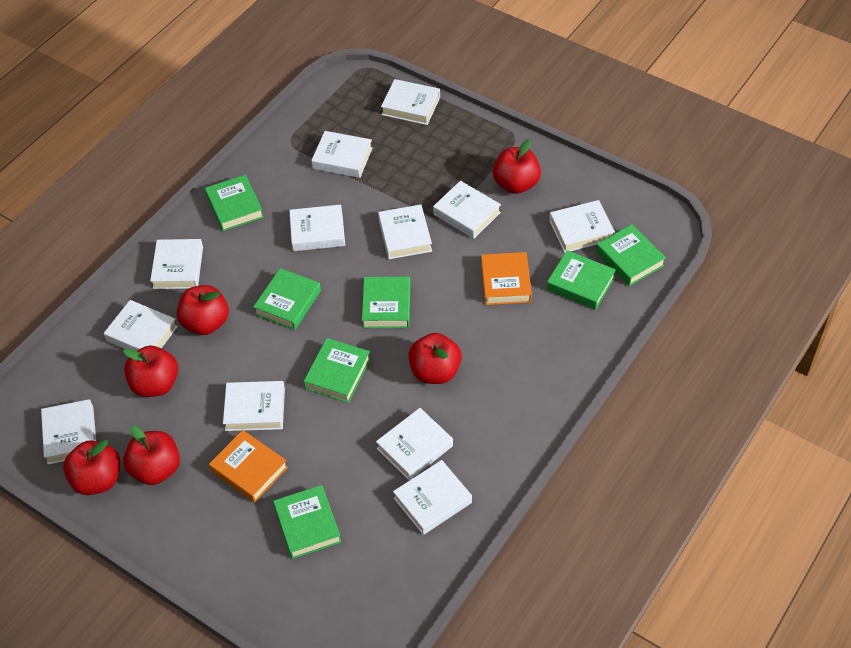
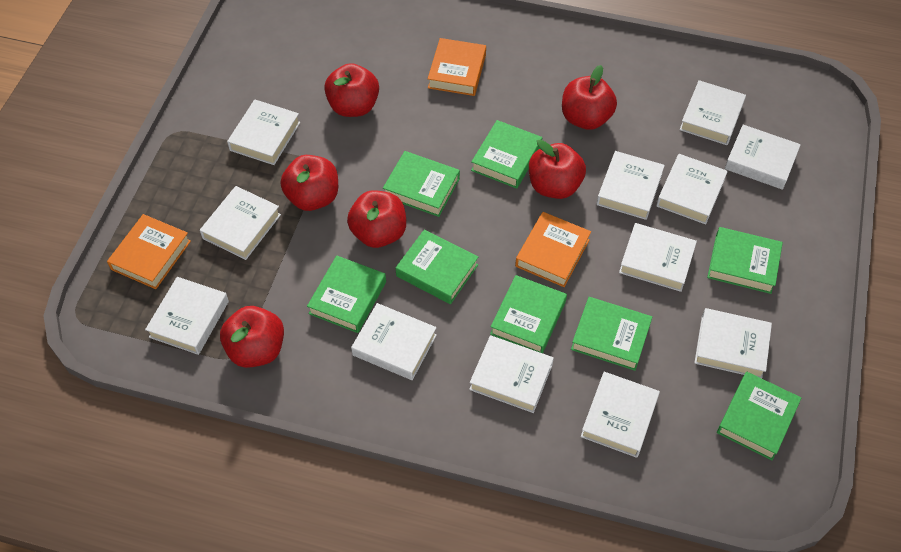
green book: 7 -> 8
orange book: 2 -> 3

